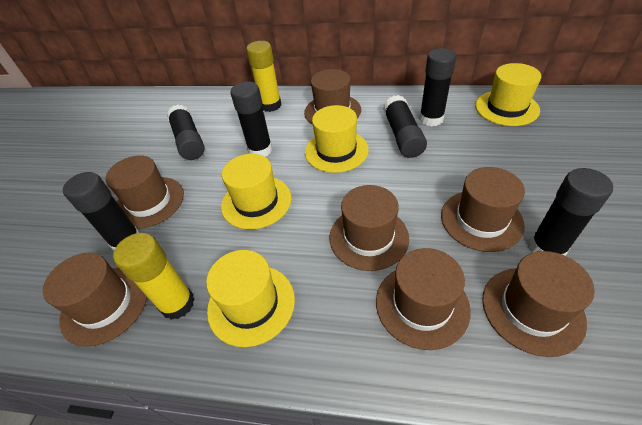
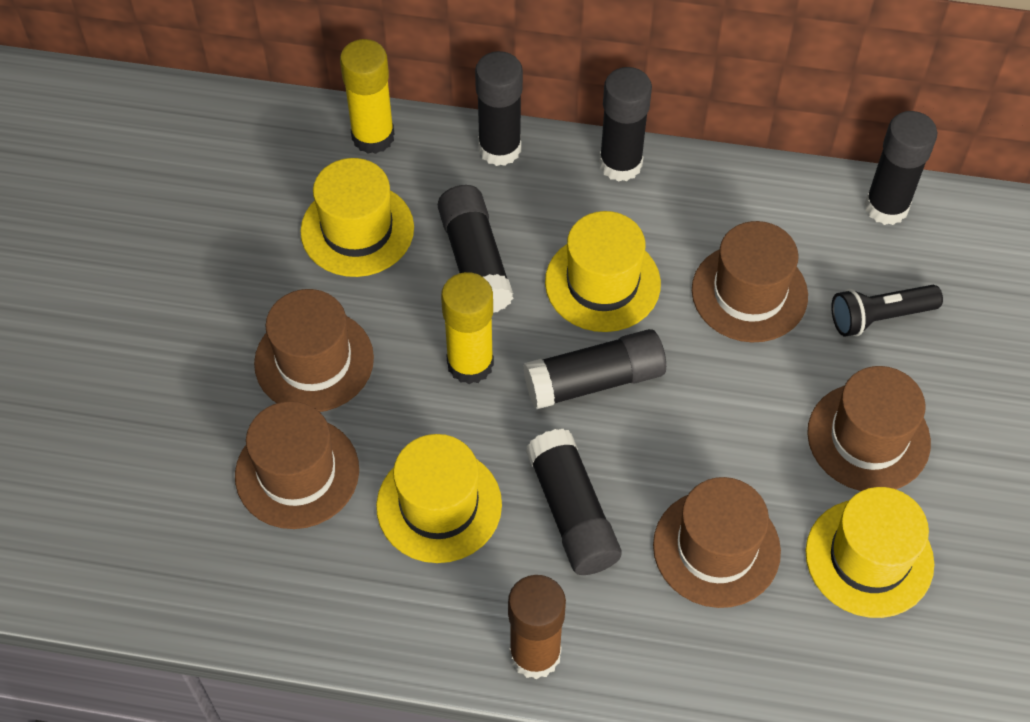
black flashlight: 0 -> 1
brown glue stick: 0 -> 1
brown hat: 7 -> 5

